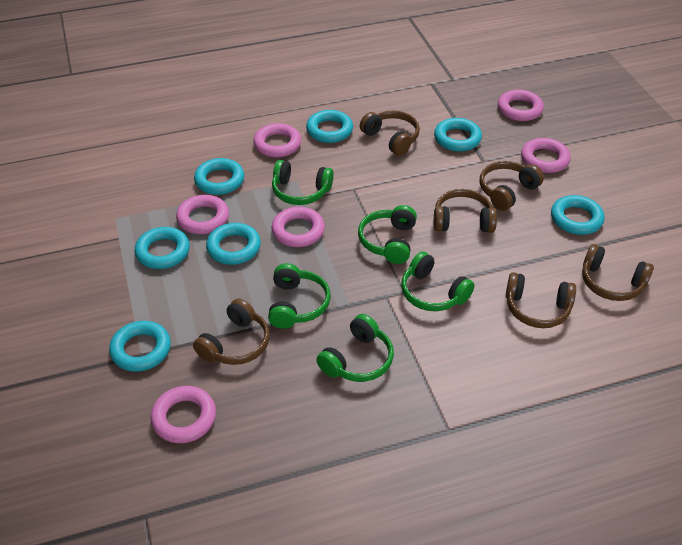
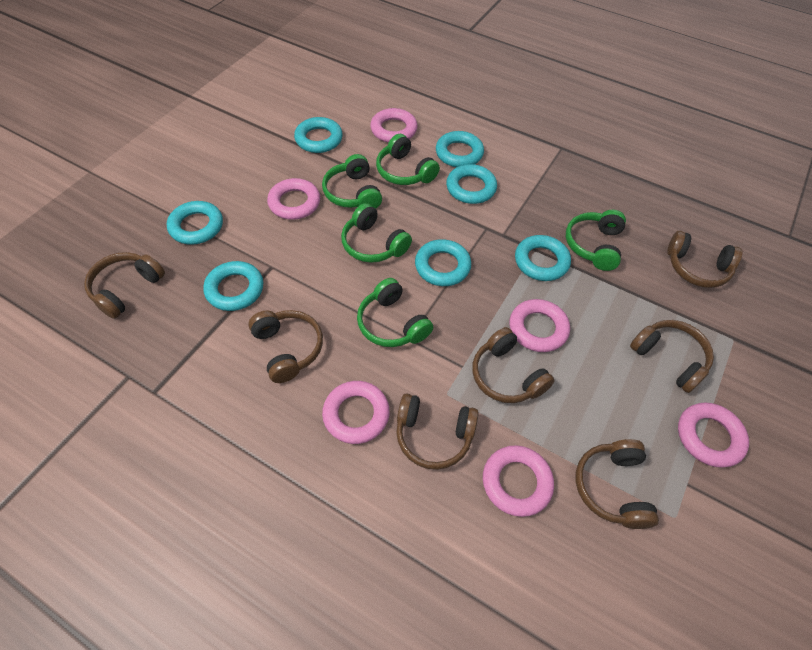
brown headphones: 6 -> 7

